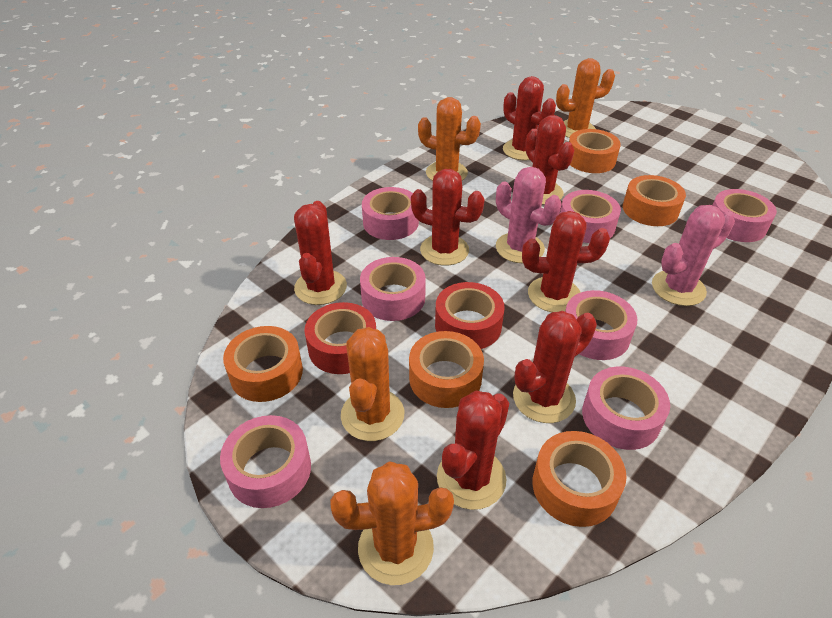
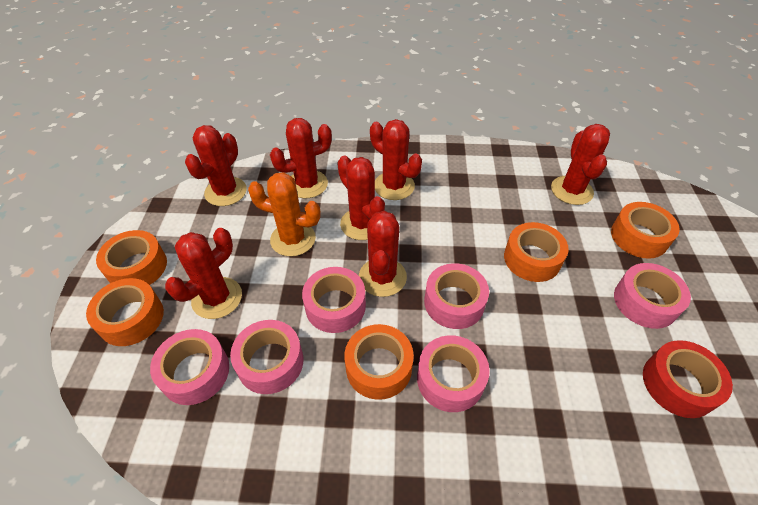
orange cactus: 4 -> 1
pink cactus: 2 -> 0
pink tape: 7 -> 6
red tape: 2 -> 1

